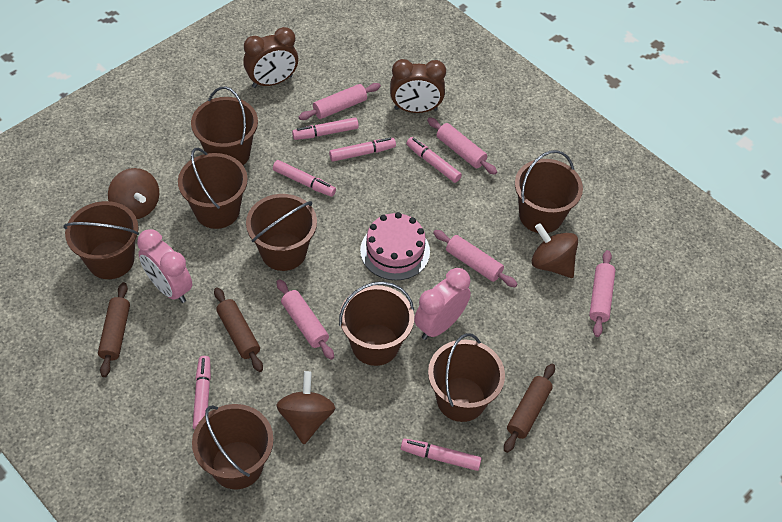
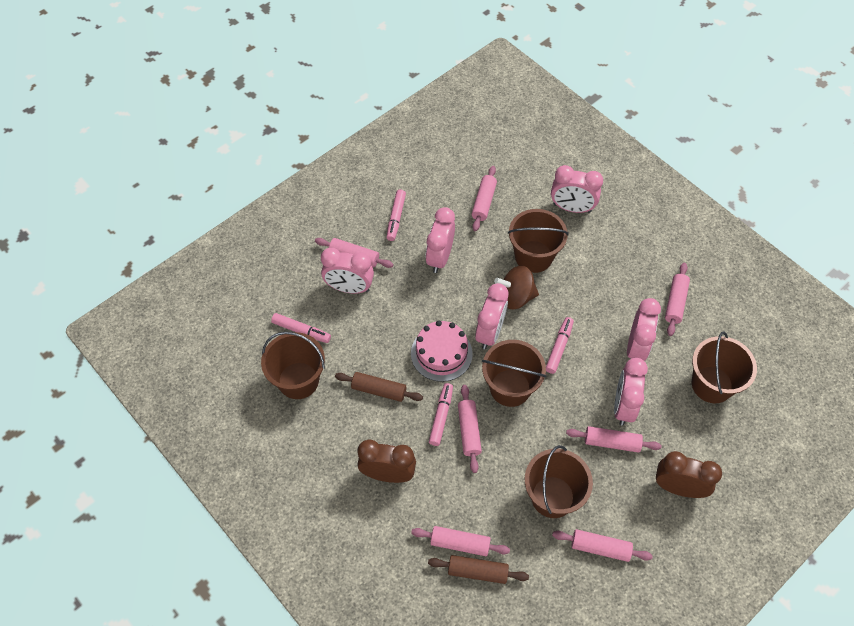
brown bucket: 8 -> 5
brown rolling pin: 3 -> 2
brown spinning top: 3 -> 1
pink clock: 2 -> 6
pink marker: 6 -> 4
pink rolling pin: 5 -> 7

